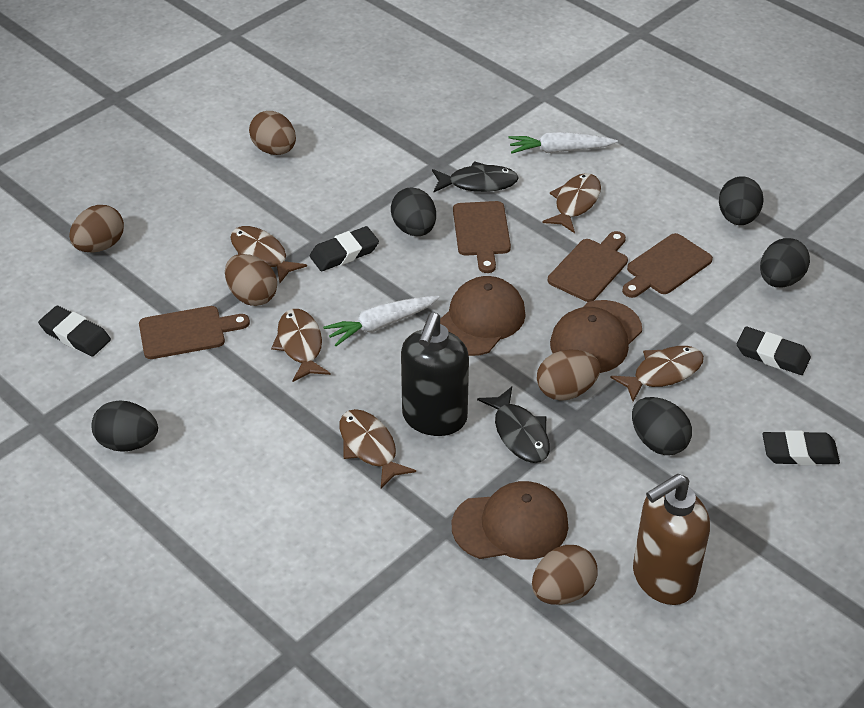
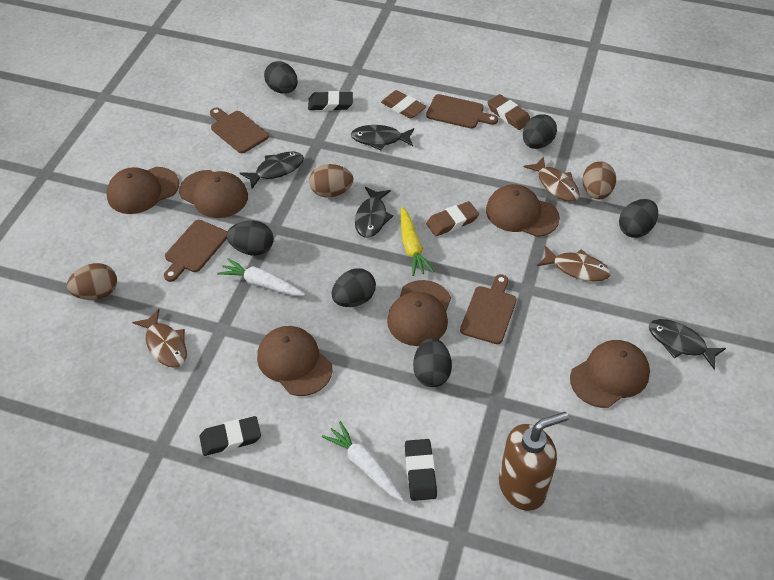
black egg: 5 -> 6
black eraser: 4 -> 3
black fish: 2 -> 4
black soap dispenser: 1 -> 0
brown cap: 3 -> 6
brown egg: 5 -> 3
brown eraser: 0 -> 3
brown fish: 5 -> 3
yellow carrot: 0 -> 1

